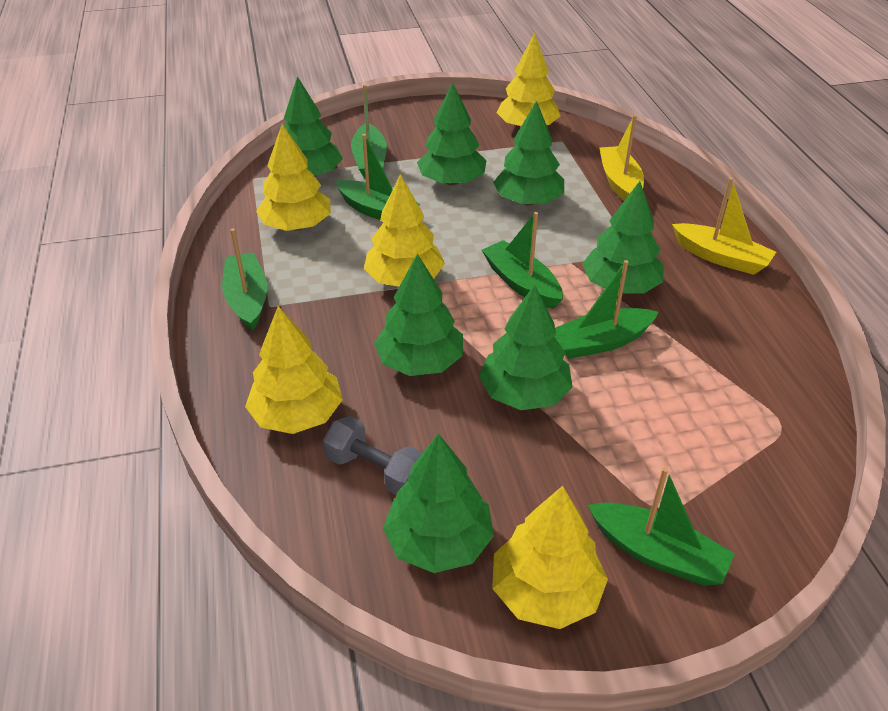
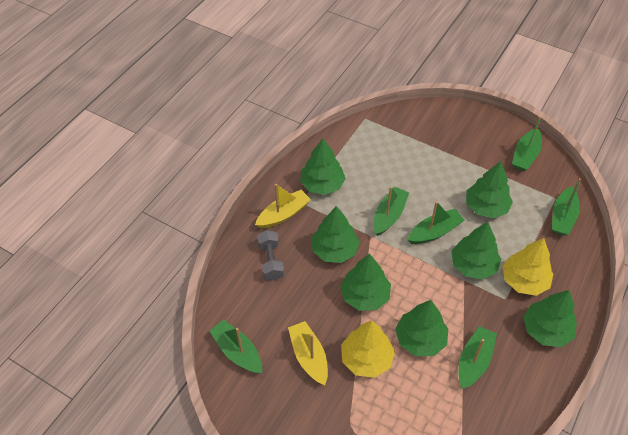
yellow tree: 5 -> 2

